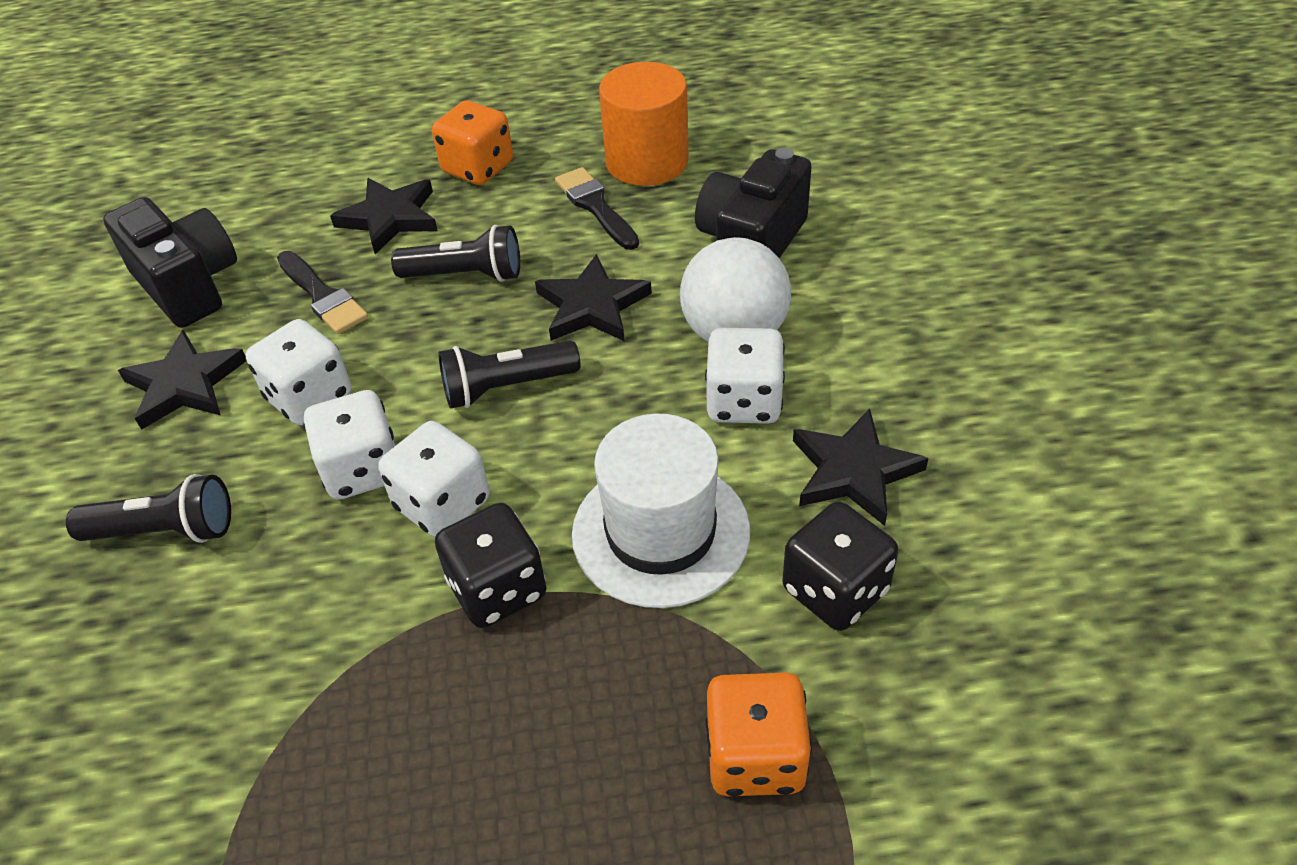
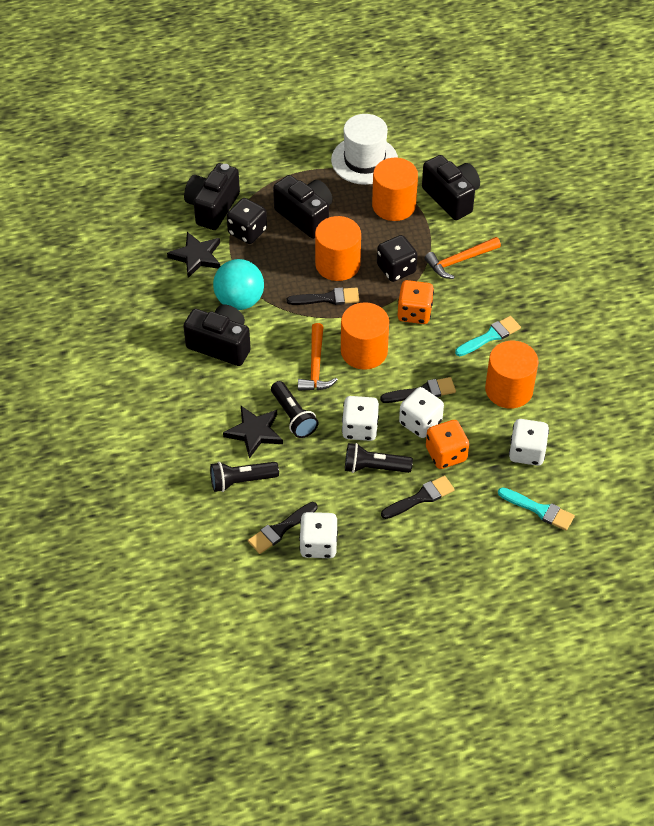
black brush: 2 -> 4
black camera: 2 -> 4
black star: 4 -> 2
orange cylinder: 1 -> 4
orange hammer: 0 -> 2
turquoise ball: 0 -> 1
turquoise brush: 0 -> 2
white ball: 1 -> 0

